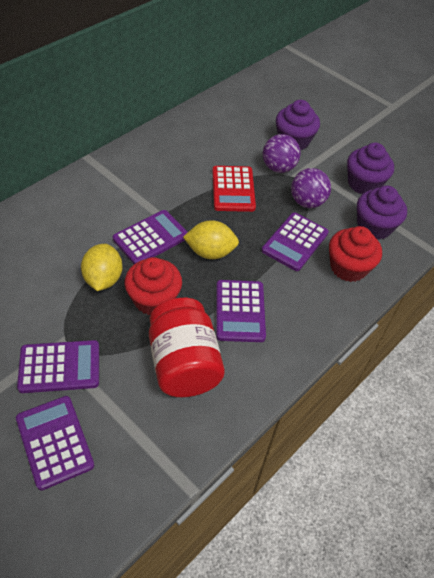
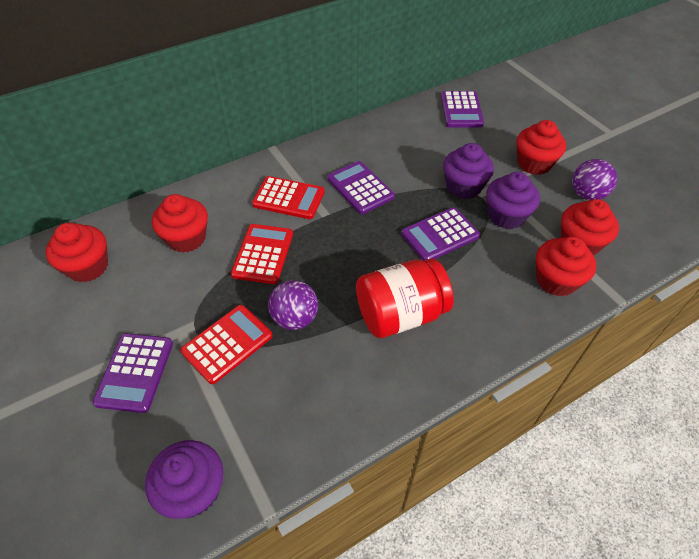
purple calculator: 5 -> 4
red calculator: 1 -> 3
red cupcake: 2 -> 5
yellow lemon: 2 -> 0

